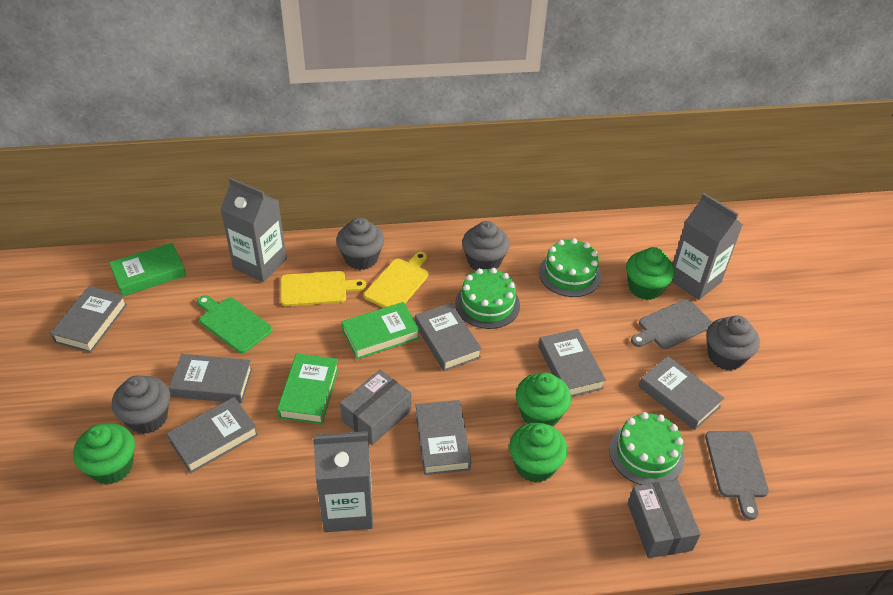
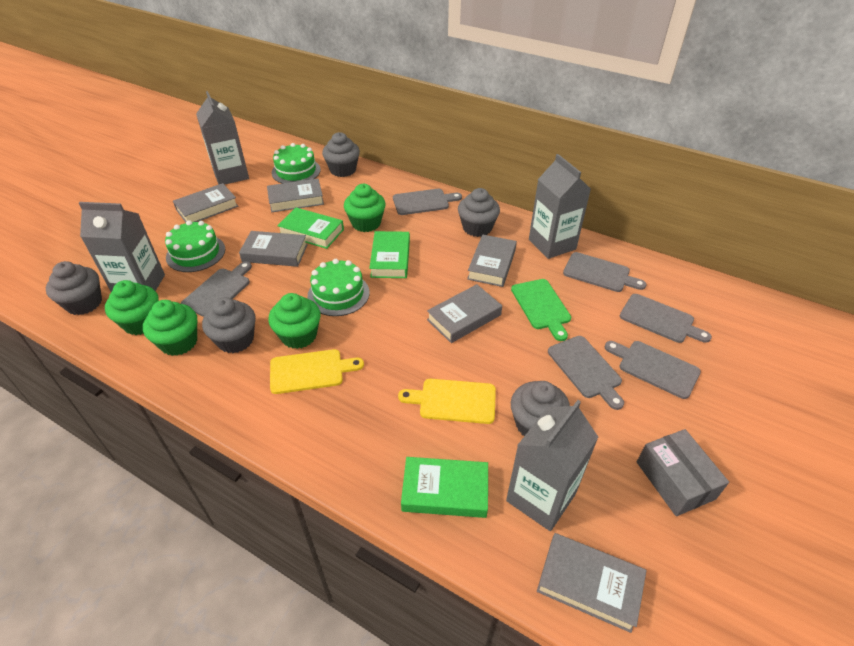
grey book: 7 -> 6
grey box: 2 -> 1
grey carton: 3 -> 4
grey cupcake: 4 -> 5
grey cutting board: 2 -> 6

